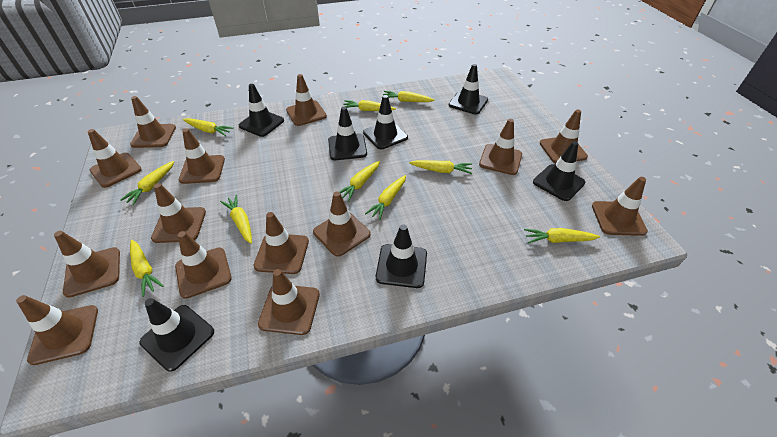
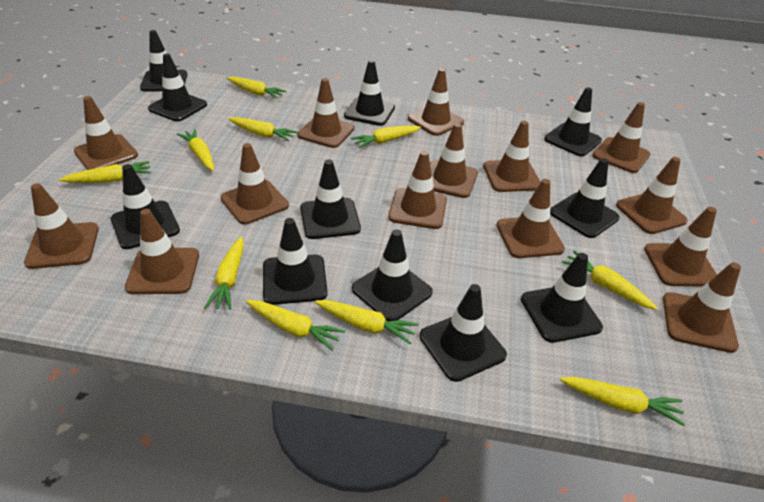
black traffic cone: 7 -> 11

